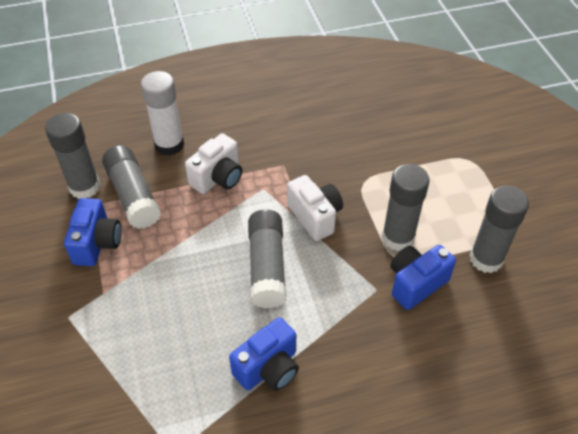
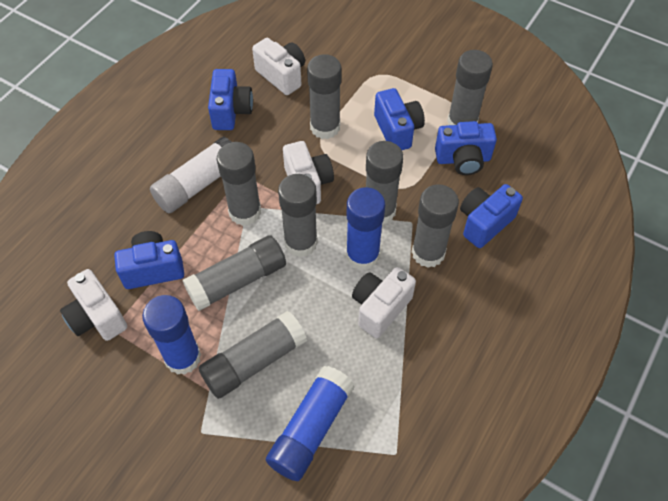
blue camera: 3 -> 5
blue glue stick: 0 -> 3
grey glue stick: 5 -> 8
white camera: 2 -> 4

